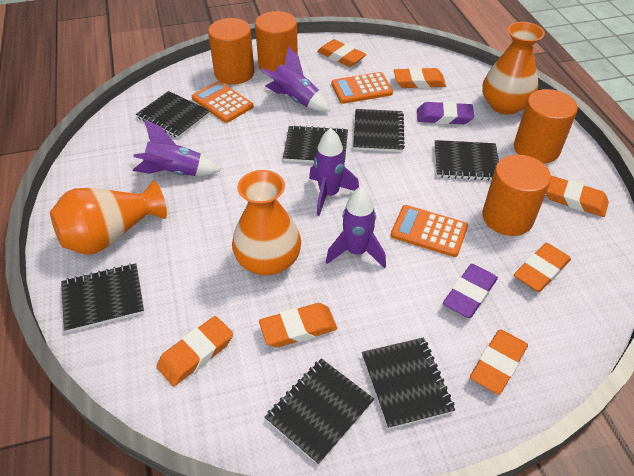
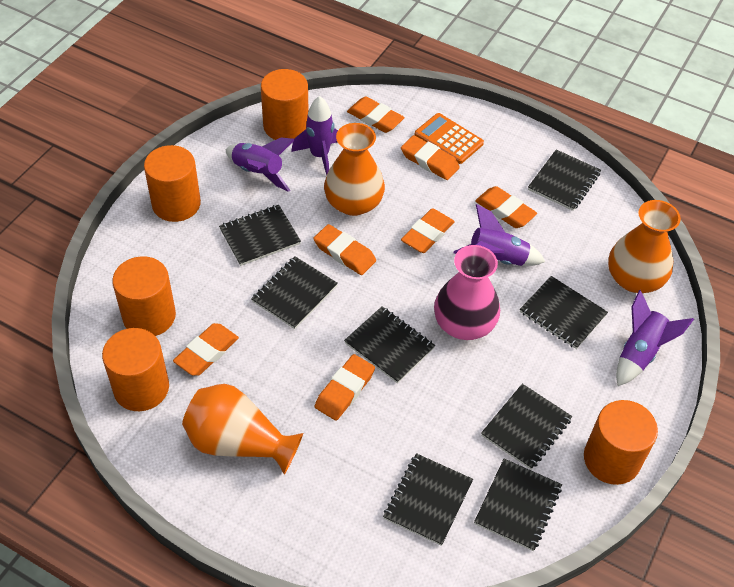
black notebook: 7 -> 8
orange calculator: 3 -> 1
orange cylinder: 4 -> 5
pink vase: 0 -> 1
purple eraser: 2 -> 0

